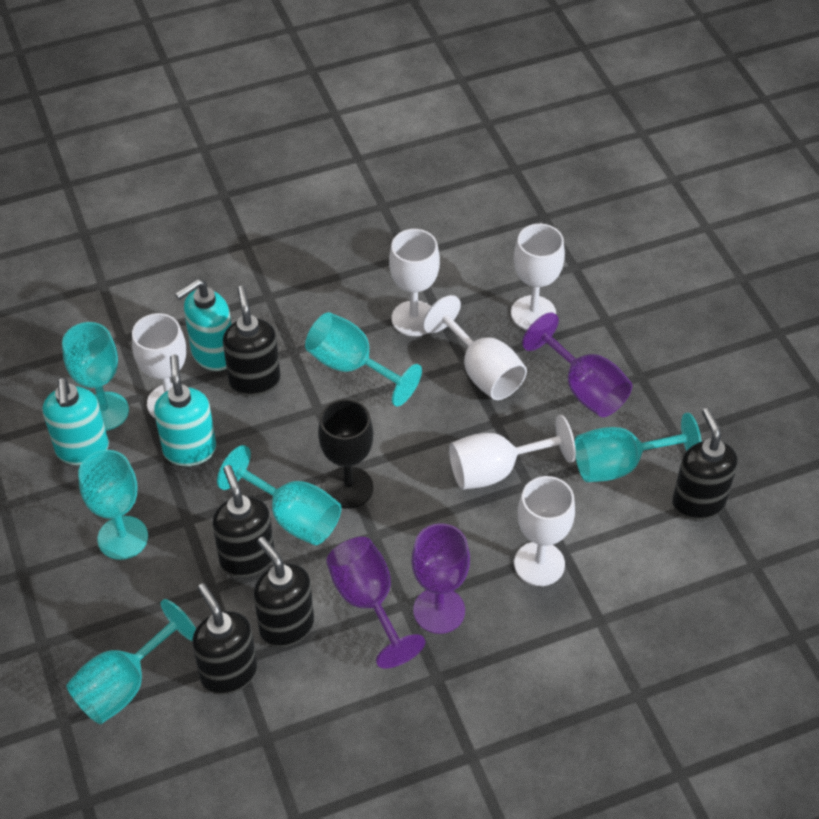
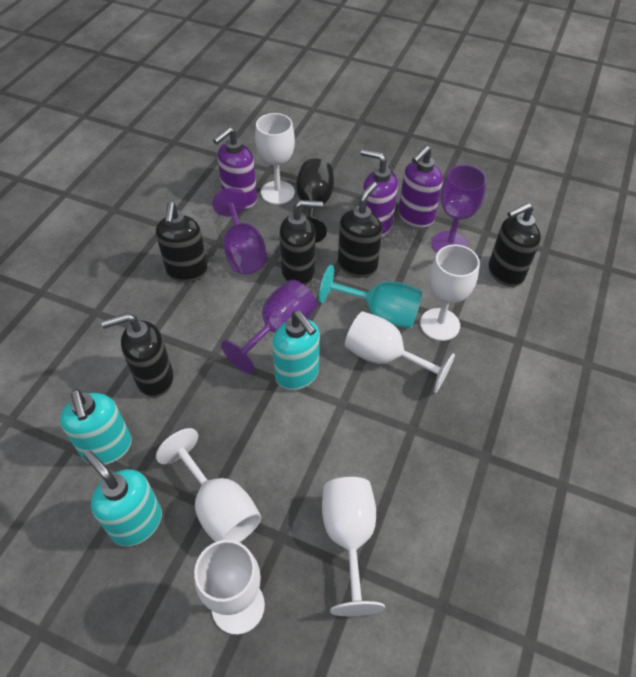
purple soap dispenser: 0 -> 3
turquoise goblet: 6 -> 1

